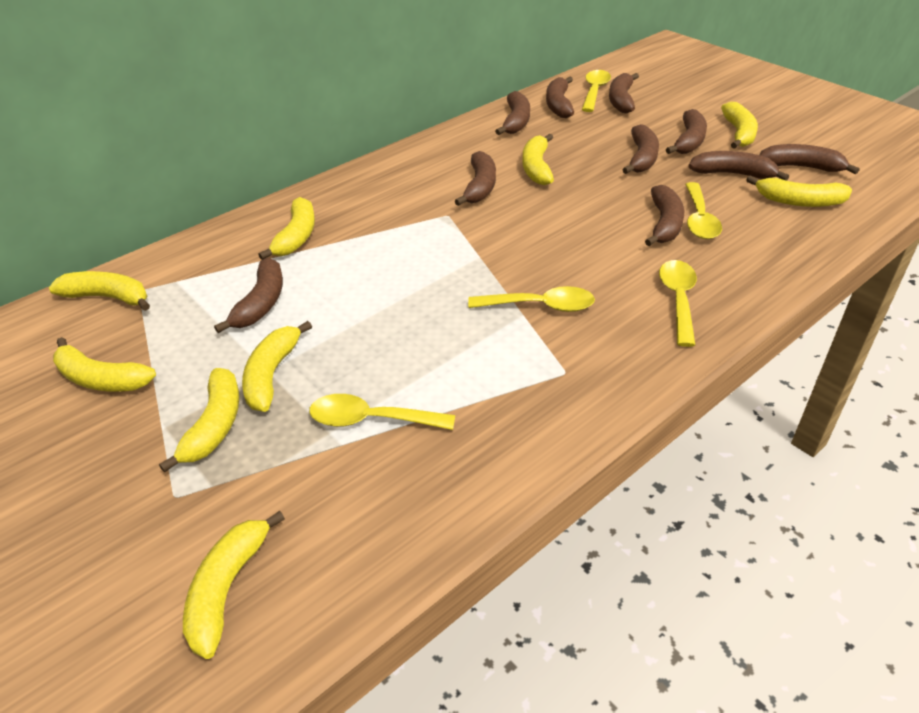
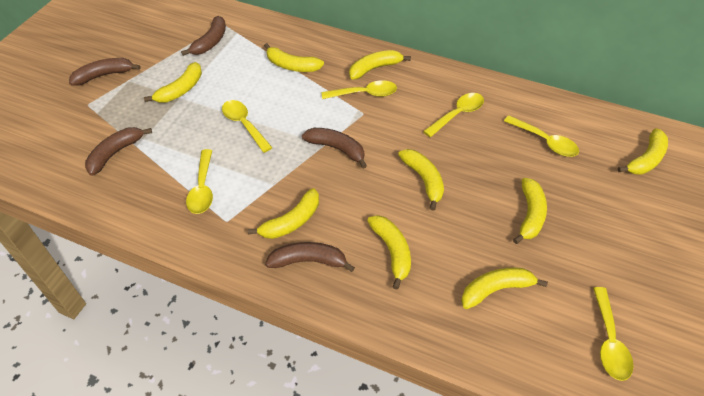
brown banana: 10 -> 5
yellow spoon: 5 -> 6

